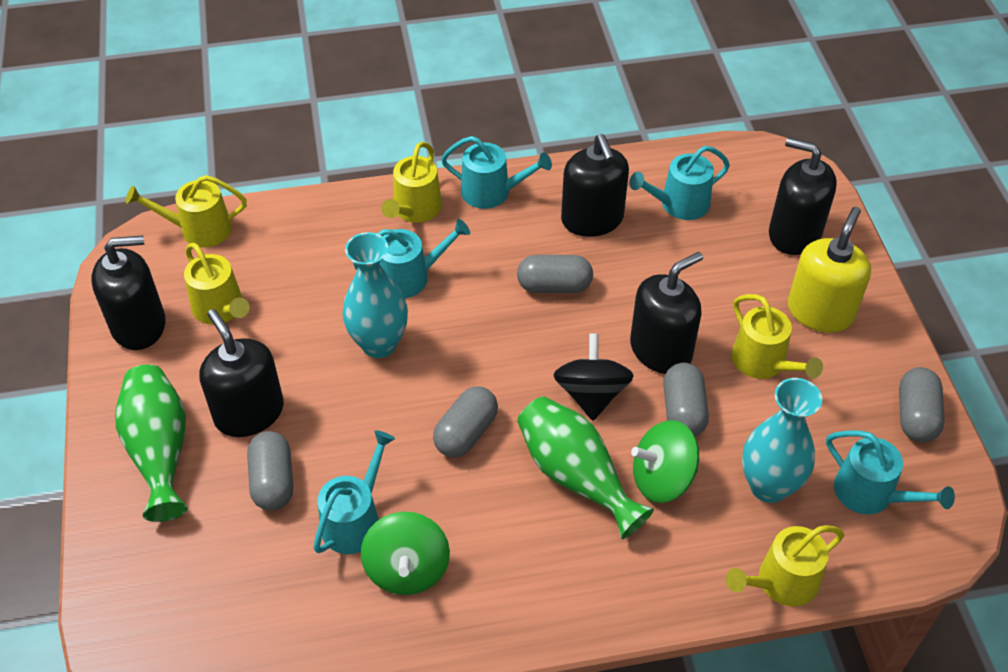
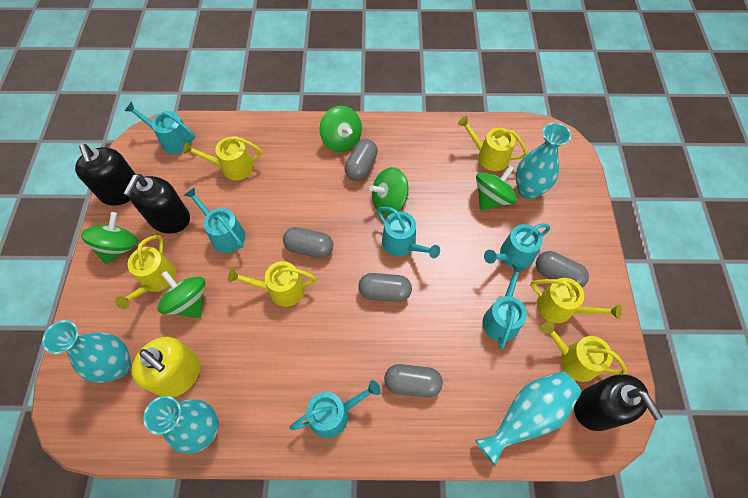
black soap dispenser: 5 -> 3
black spinning top: 1 -> 0
green spinning top: 2 -> 5
green vase: 2 -> 0
turquoise vase: 2 -> 4
turquoise watering can: 5 -> 6
yellow watering can: 5 -> 6

